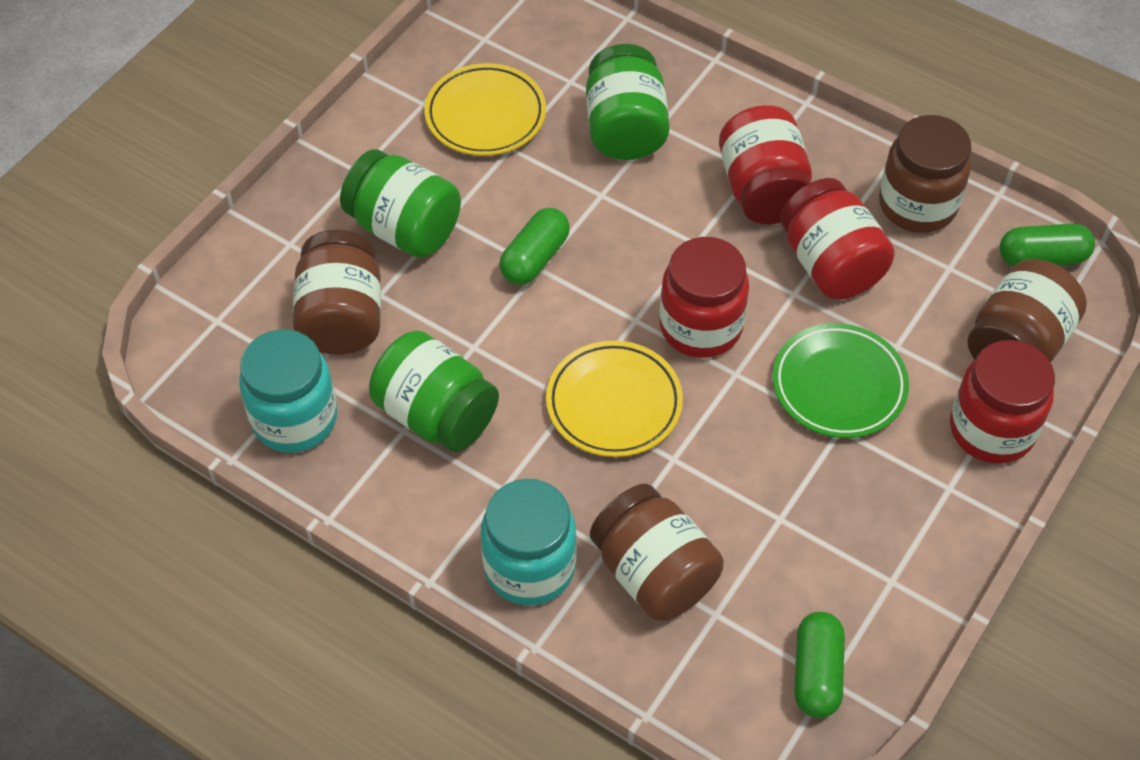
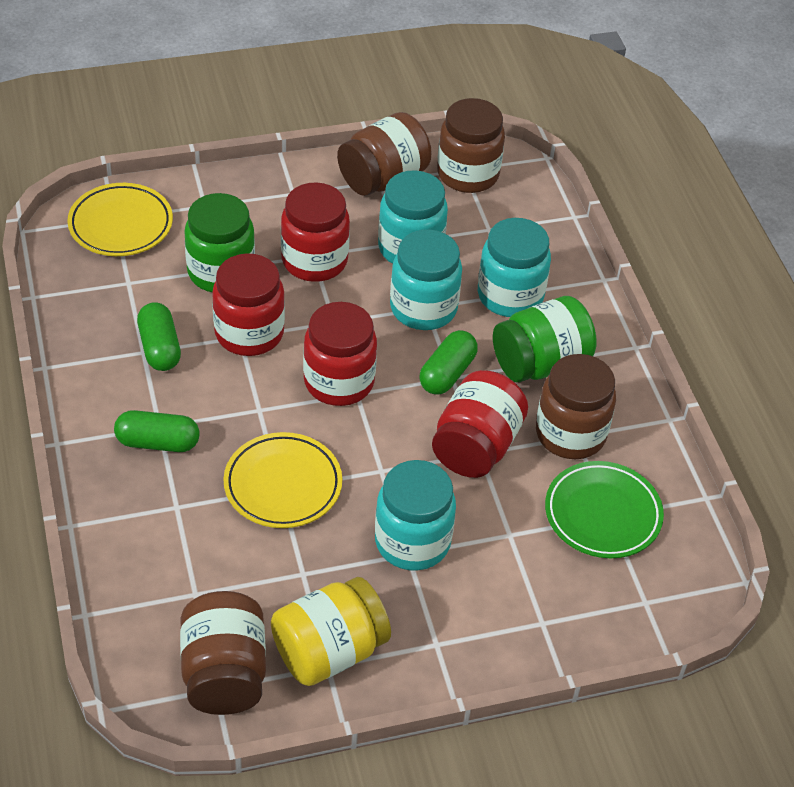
green jar: 3 -> 2
turquoise jar: 2 -> 4
yellow jar: 0 -> 1

